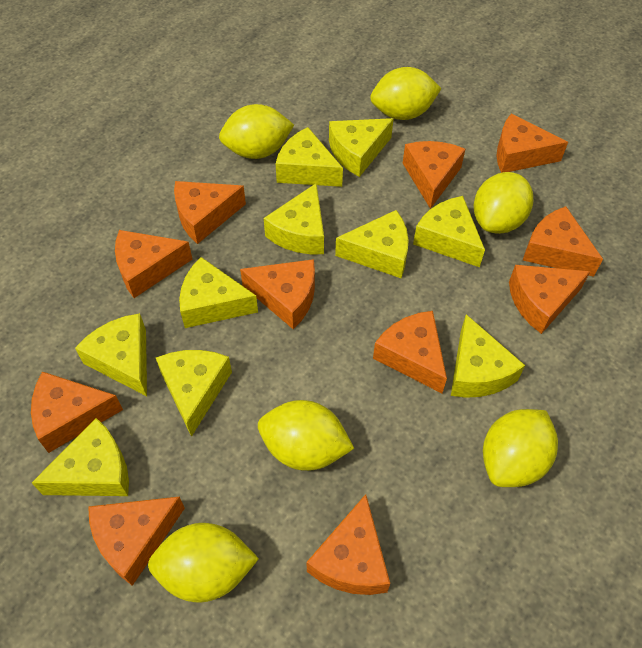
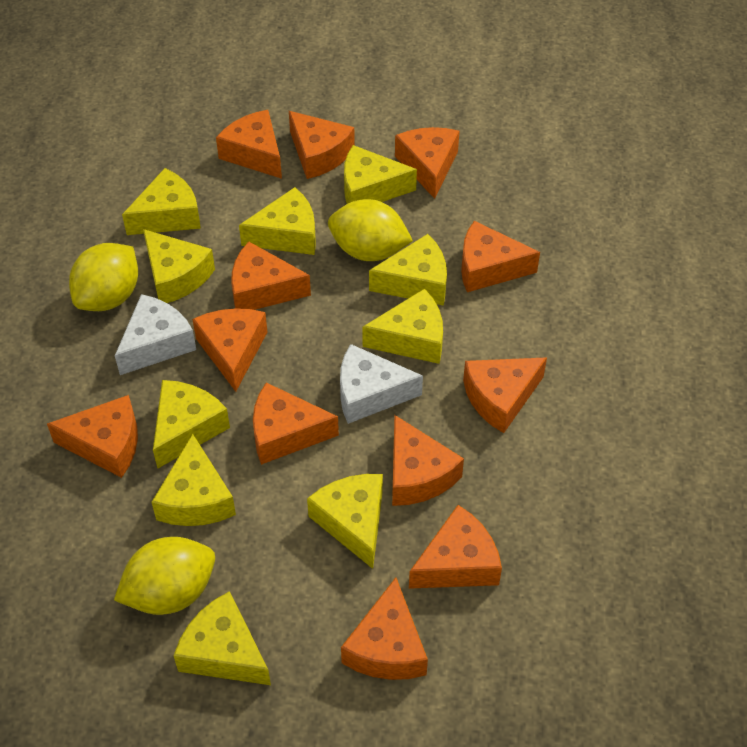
orange cheese: 11 -> 12
white cheese: 0 -> 2
yellow lemon: 6 -> 3

